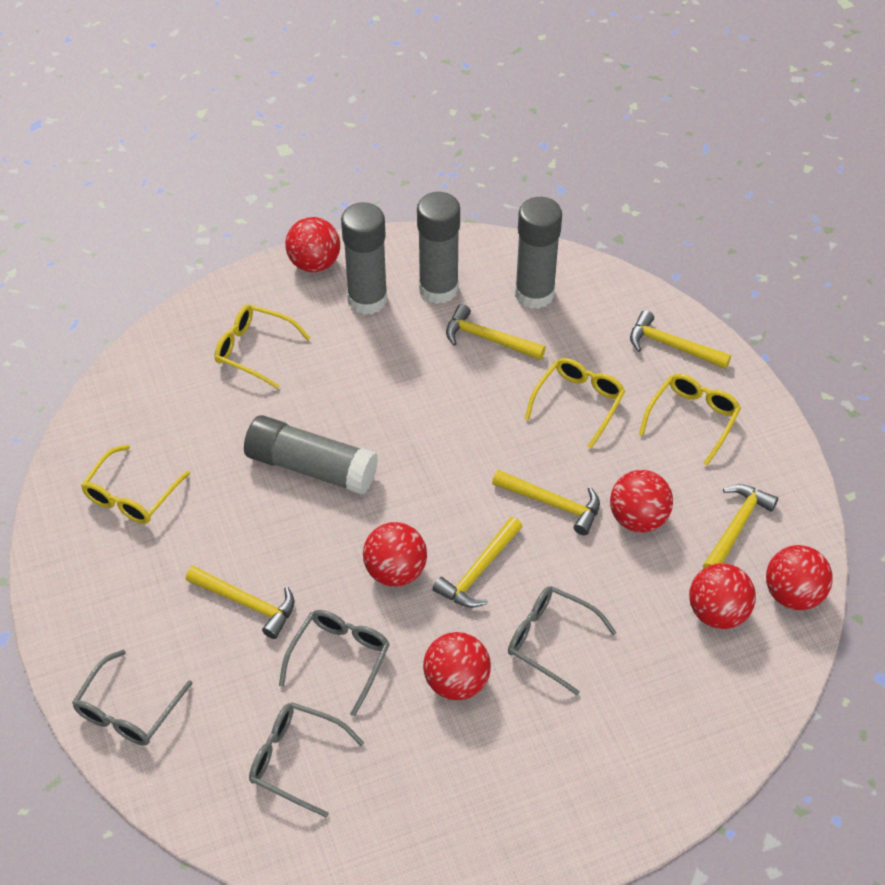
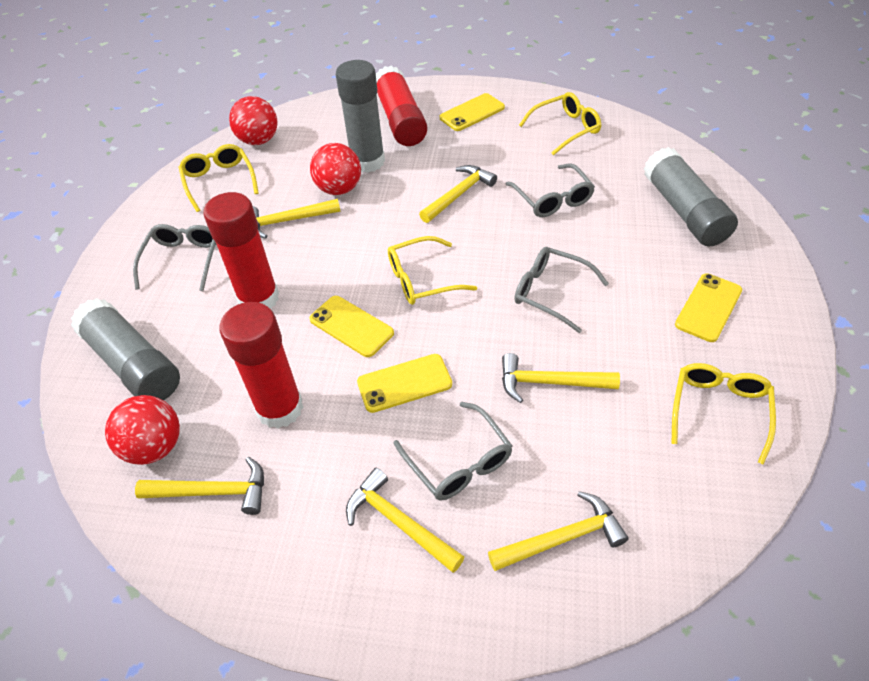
grey glue stick: 4 -> 3
red ball: 6 -> 3
red glue stick: 0 -> 3
yellow phone: 0 -> 4

